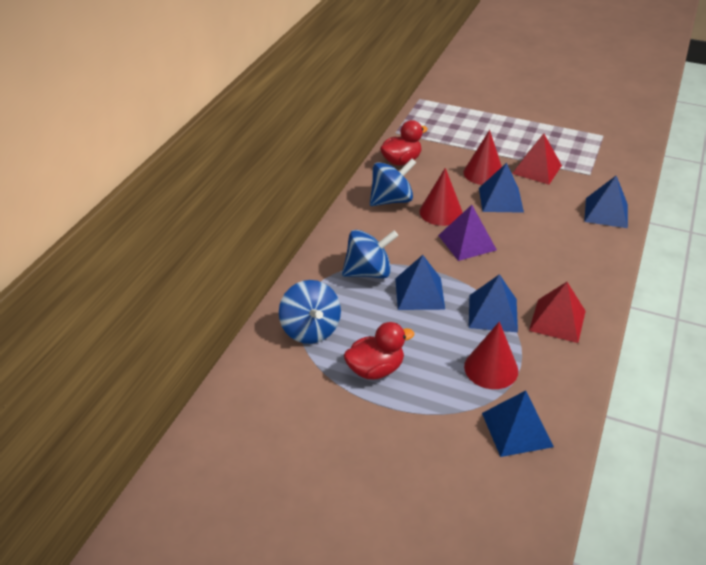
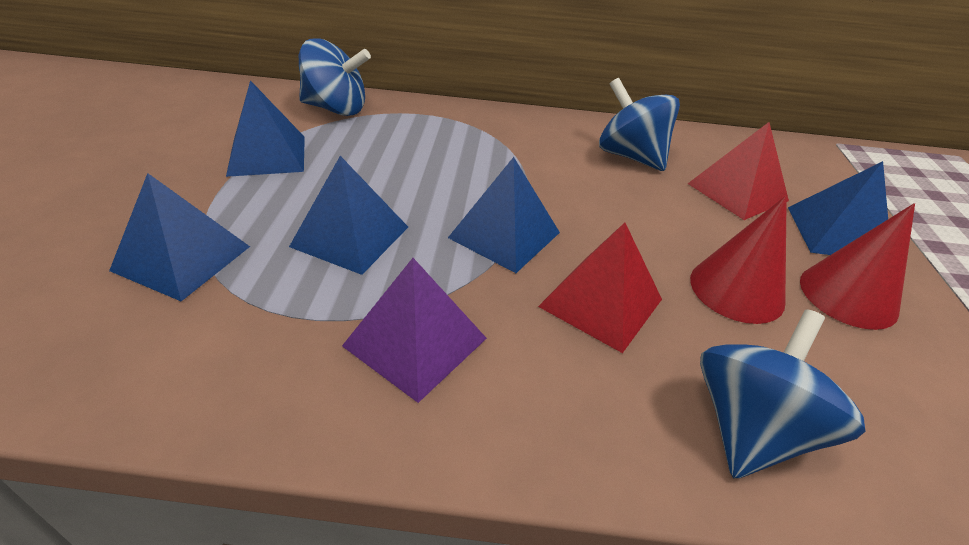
red cone: 3 -> 2
red duck: 2 -> 0

